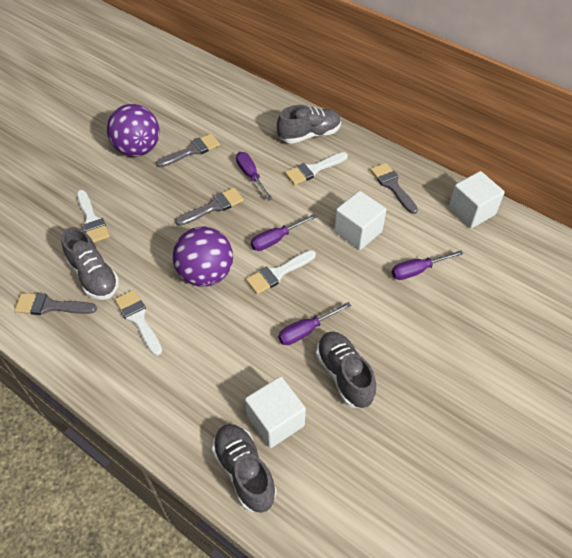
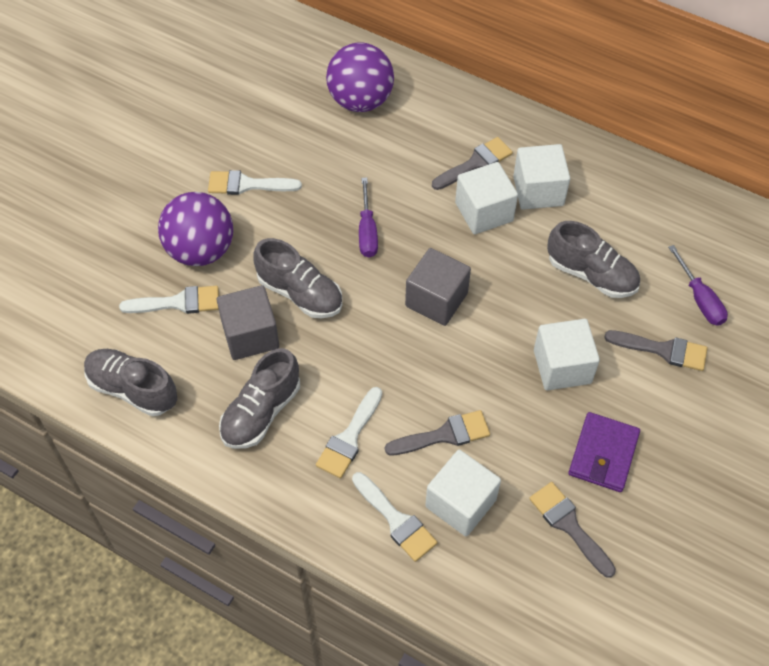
grey cube: 0 -> 2
purple screwdriver: 4 -> 2
purple wallet: 0 -> 1
white cube: 3 -> 4

